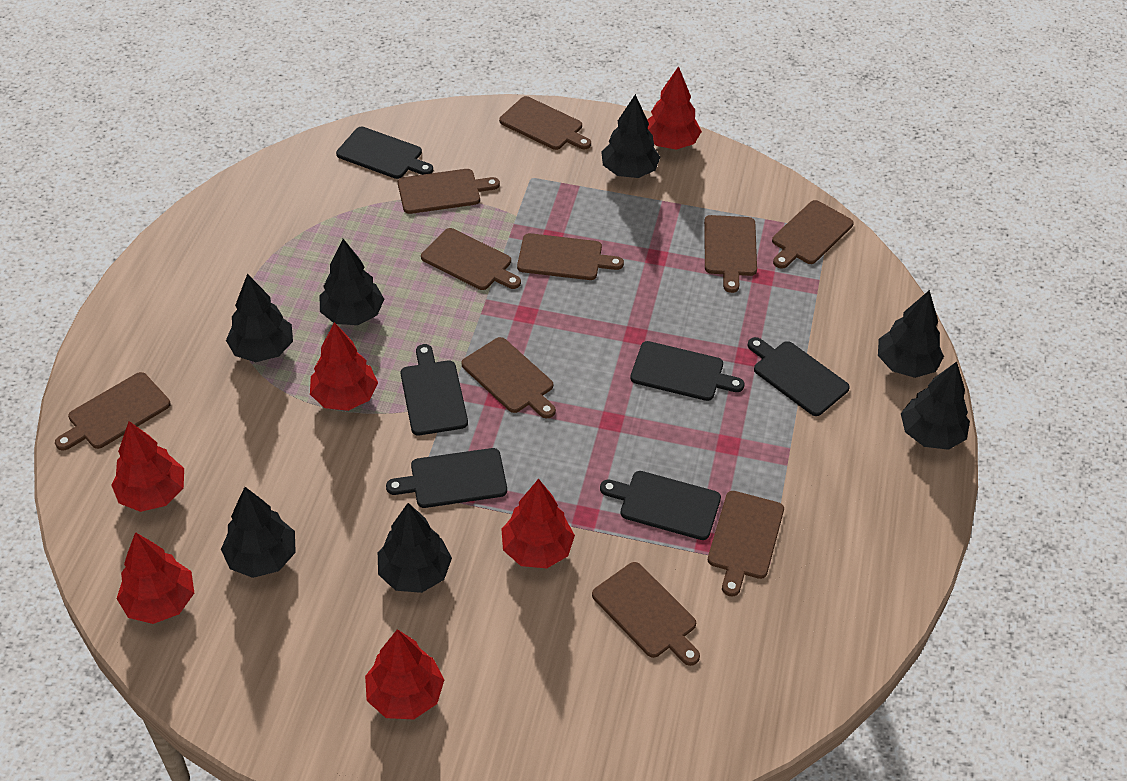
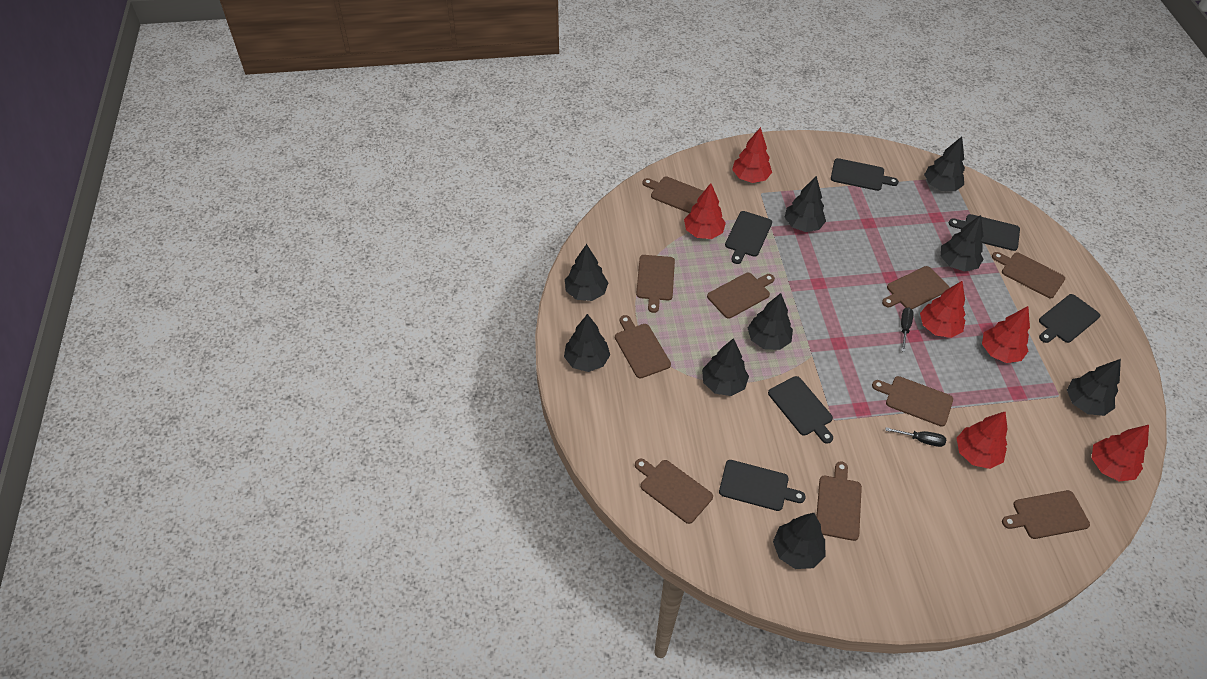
black screwdriver: 0 -> 2
black tree: 7 -> 9

